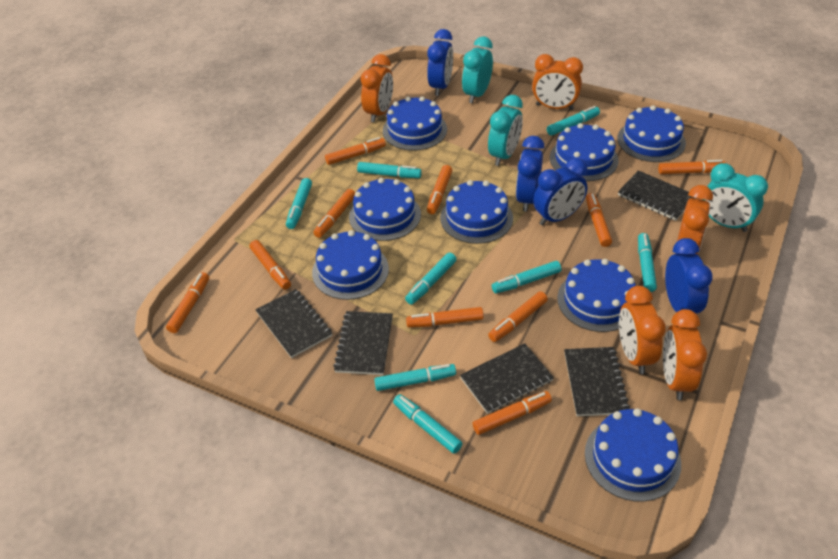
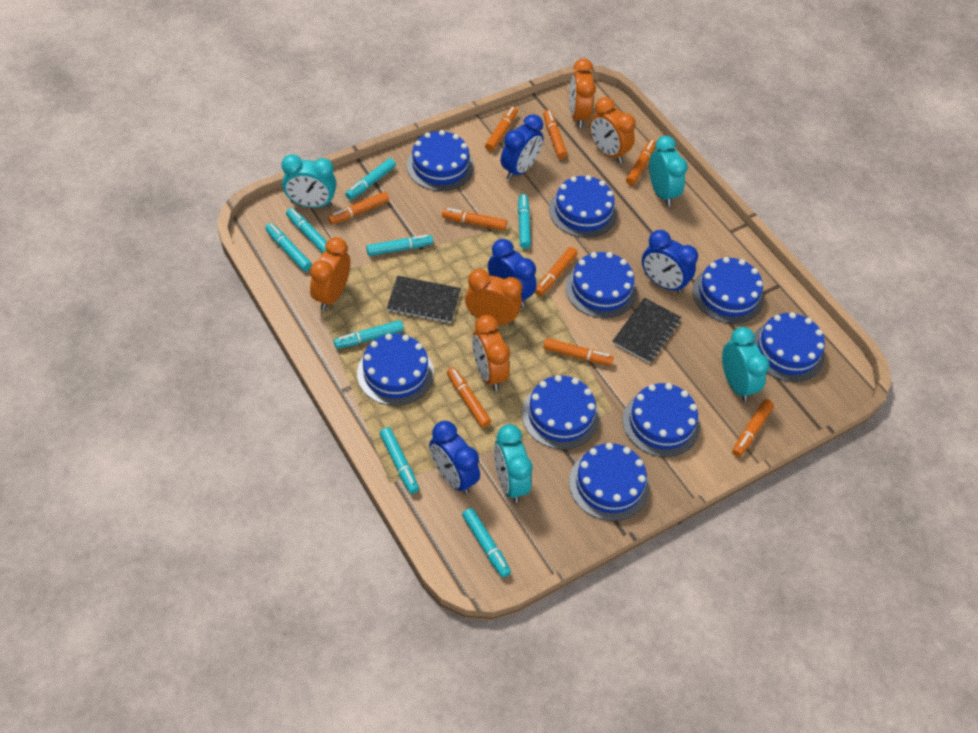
black notebook: 5 -> 2
blue cake: 8 -> 9
orange marker: 10 -> 9
turquoise clock: 3 -> 4

